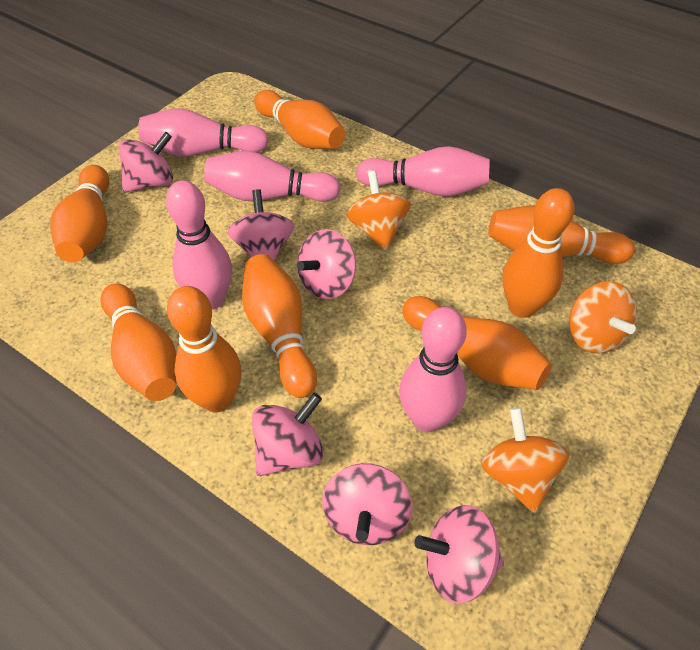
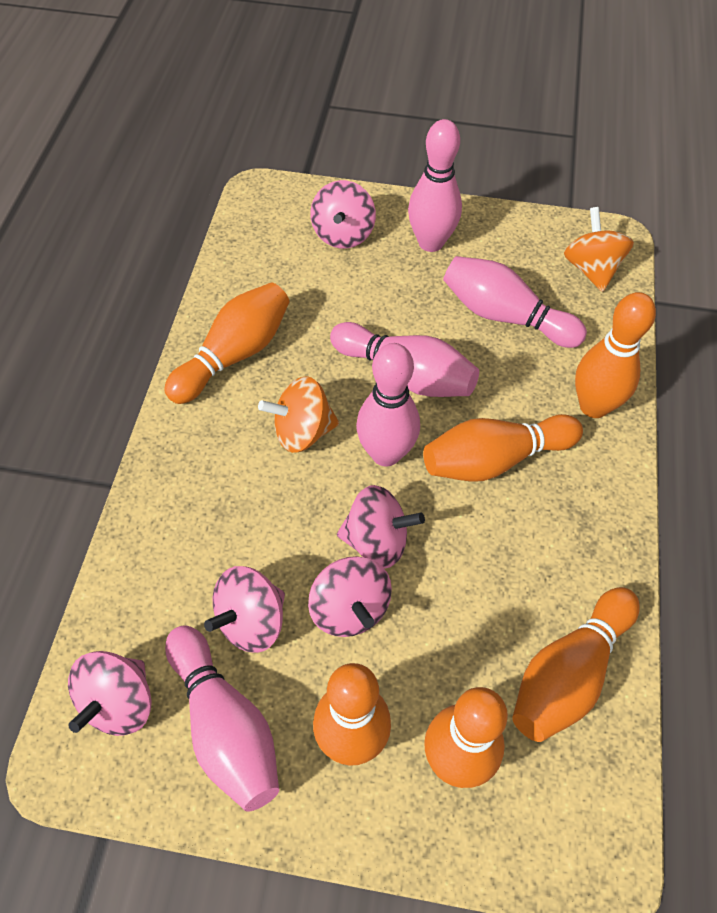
orange bowling pin: 8 -> 6
orange spinning top: 3 -> 2
pink spinning top: 6 -> 5

